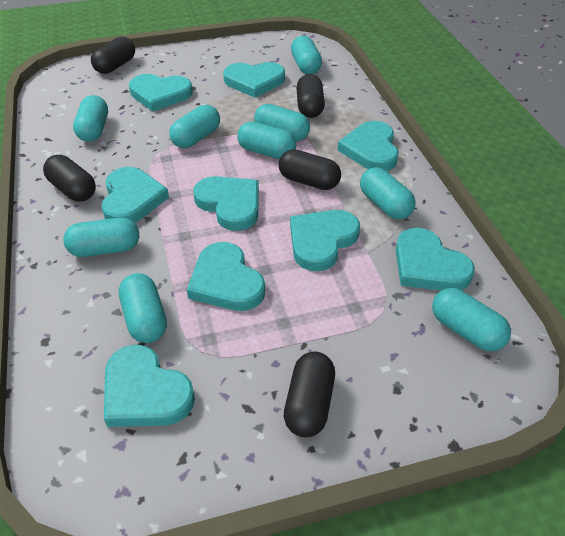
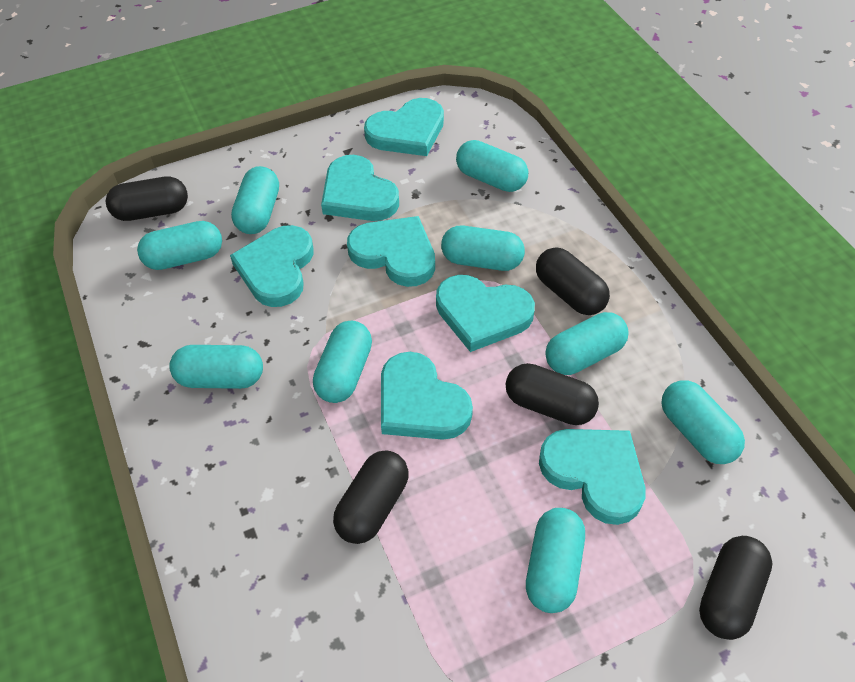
turquoise heart: 9 -> 7

